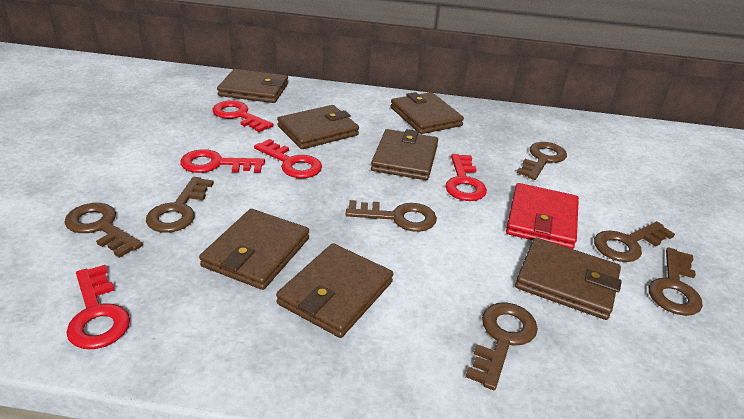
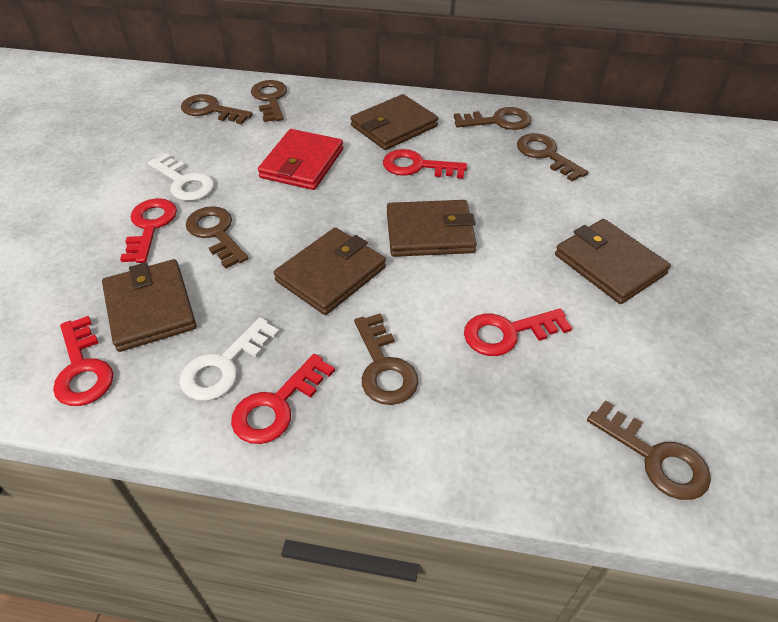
brown wallet: 7 -> 5
white key: 0 -> 2

